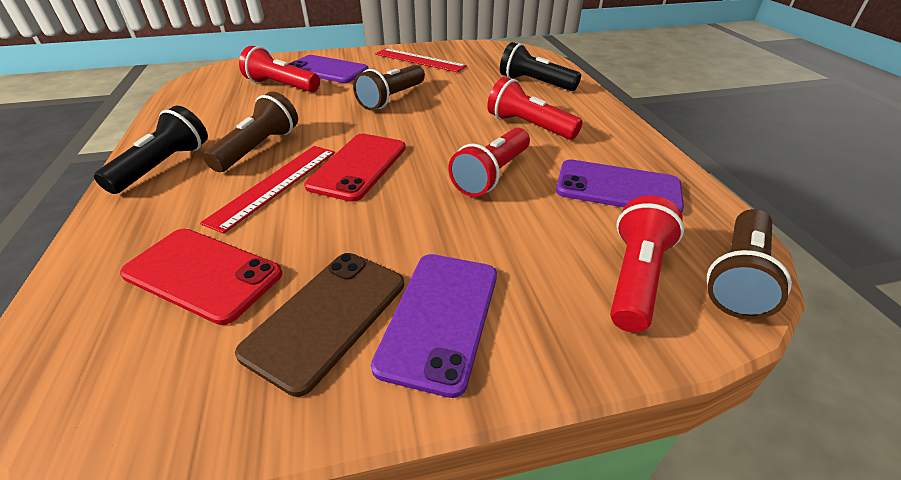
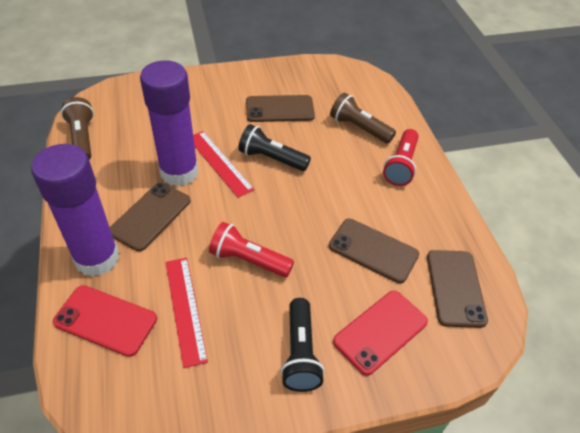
brown flashlight: 3 -> 2
brown phone: 1 -> 4
purple glue stick: 0 -> 2
purple phone: 3 -> 0
red flashlight: 4 -> 2

